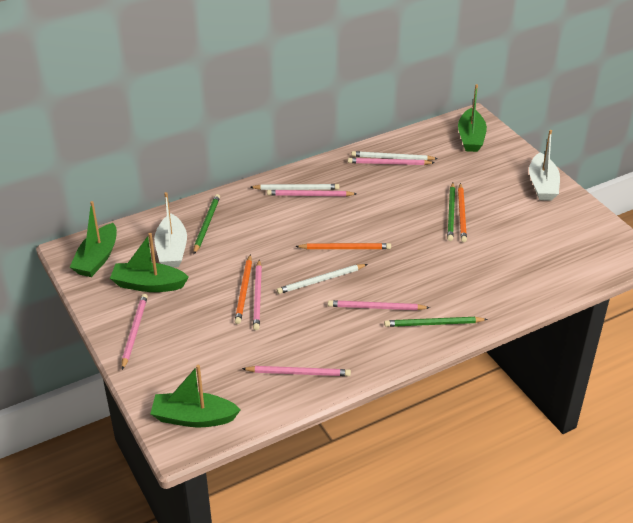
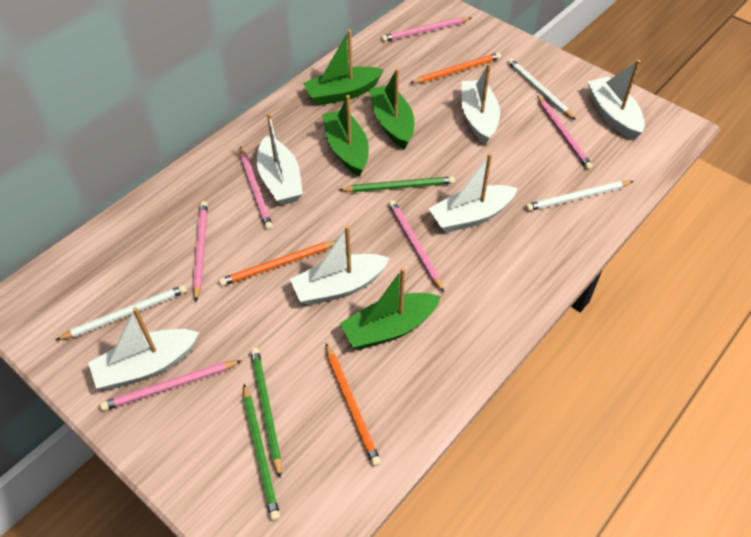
white boat: 2 -> 6

